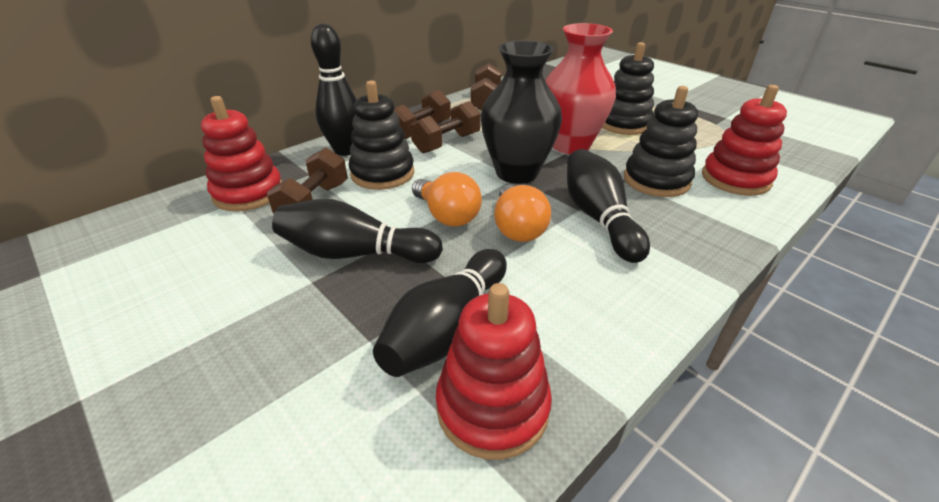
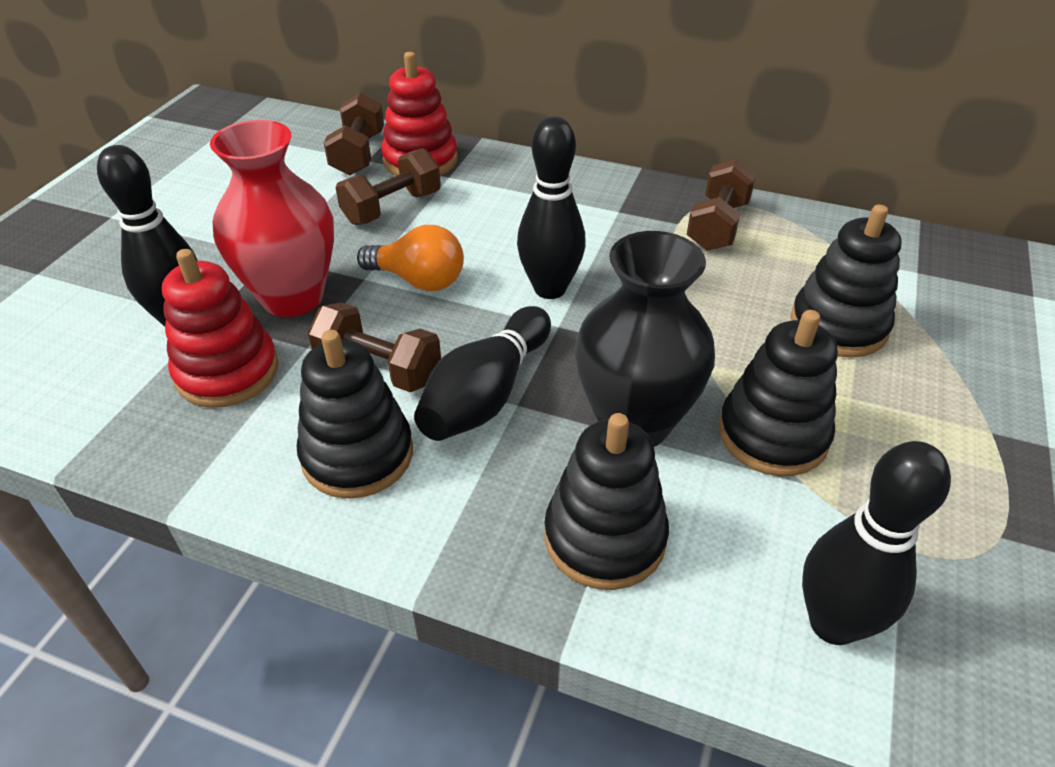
black stacking toy: 3 -> 4
orange light bulb: 2 -> 1
red stacking toy: 3 -> 2

